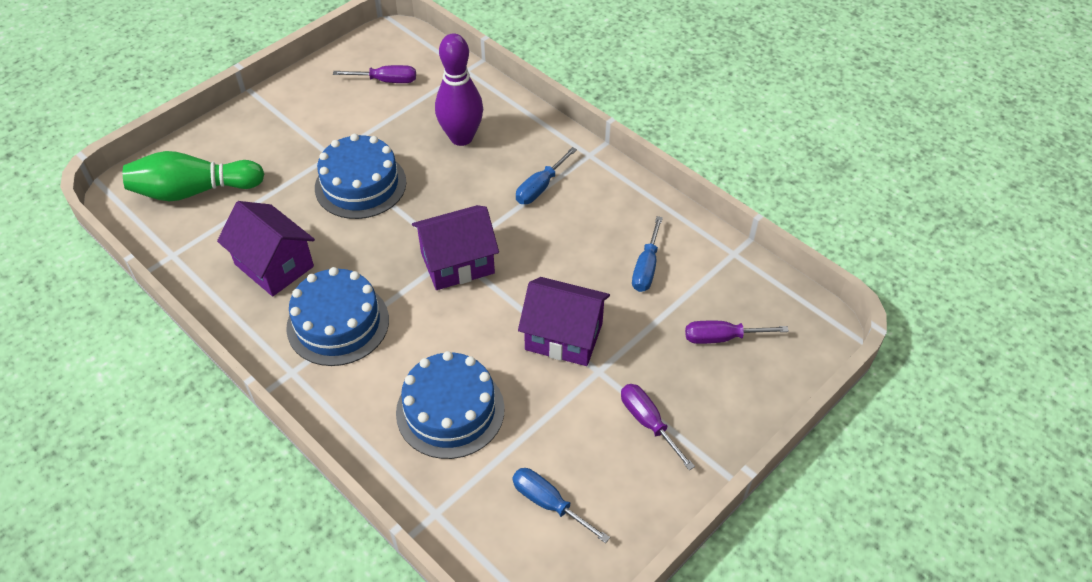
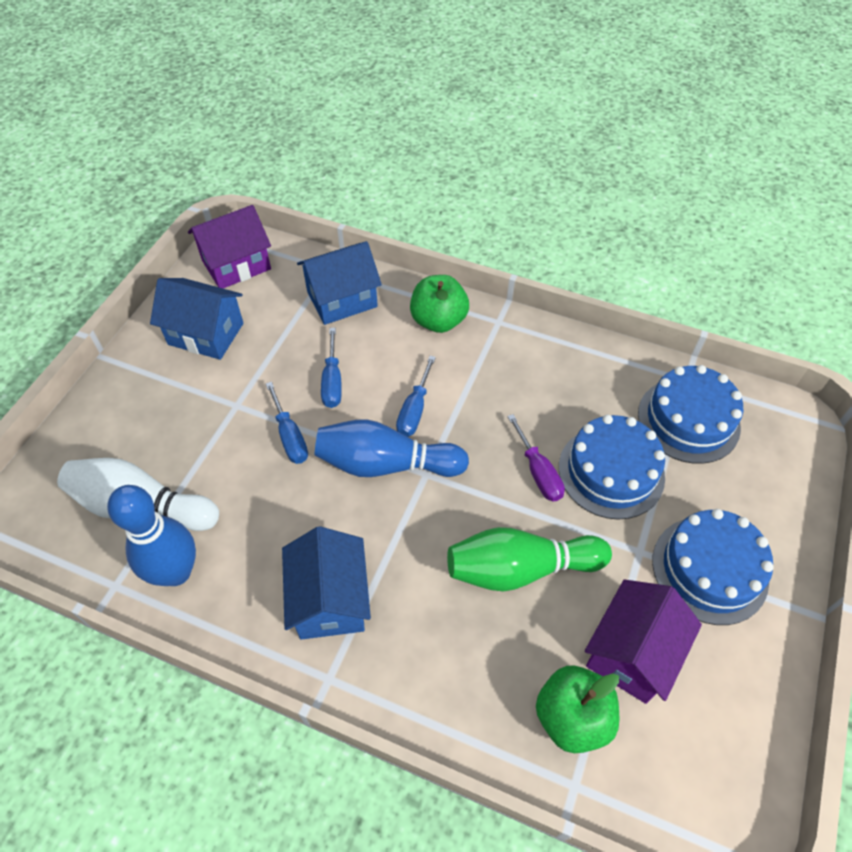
blue bowling pin: 0 -> 2
blue house: 0 -> 3
green apple: 0 -> 2
purple bowling pin: 1 -> 0
purple house: 3 -> 2
purple screwdriver: 3 -> 1
white bowling pin: 0 -> 1

